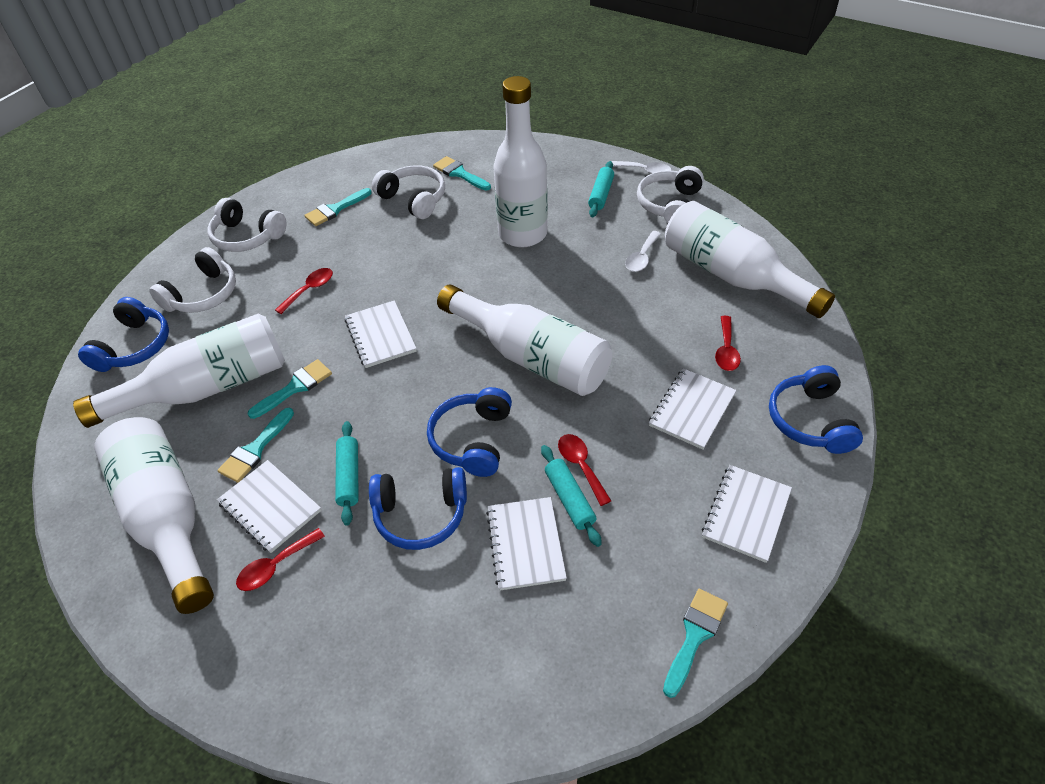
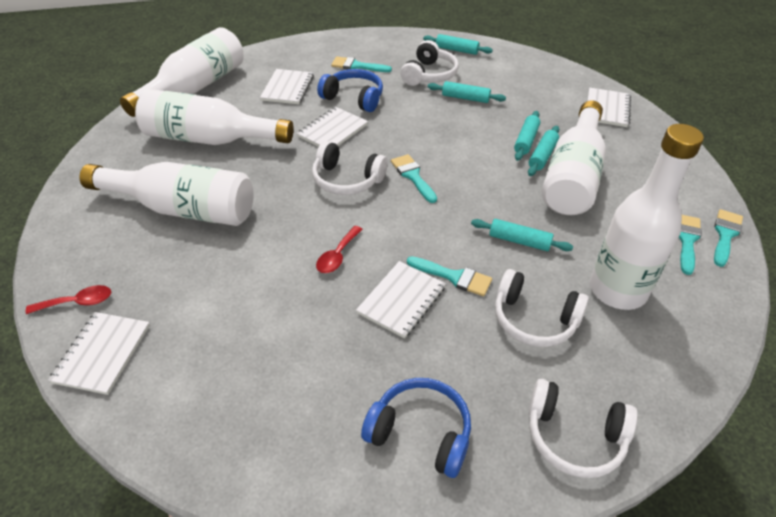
blue headphones: 4 -> 2
red spoon: 4 -> 2
turquoise rolling pin: 3 -> 5
white spoon: 2 -> 0

